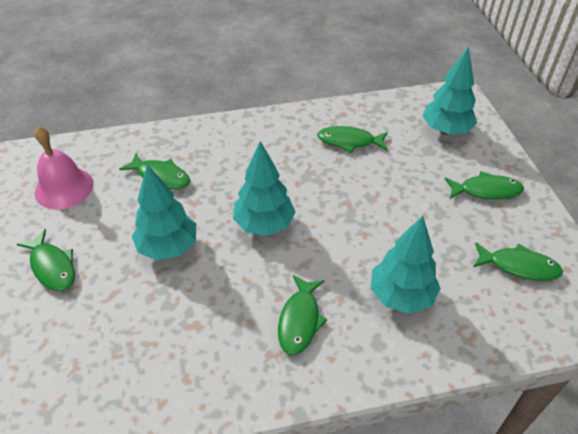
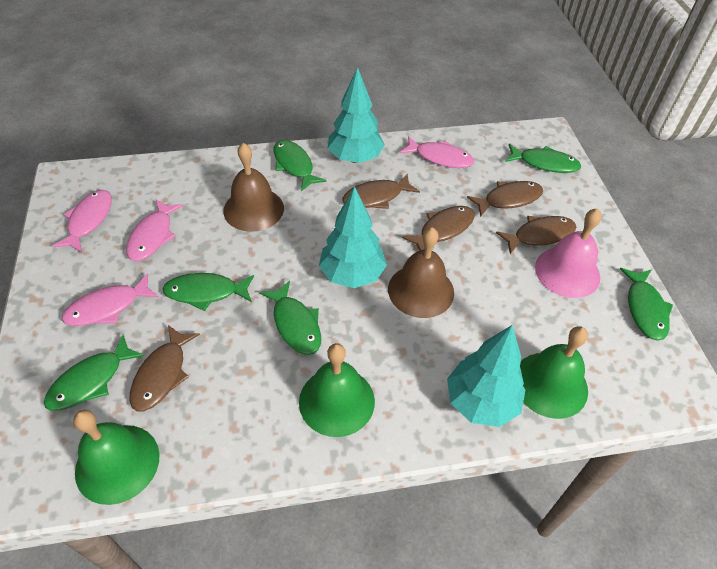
brown bell: 0 -> 2
brown fish: 0 -> 5
green bell: 0 -> 3
pink fish: 0 -> 4
turquoise tree: 4 -> 3

